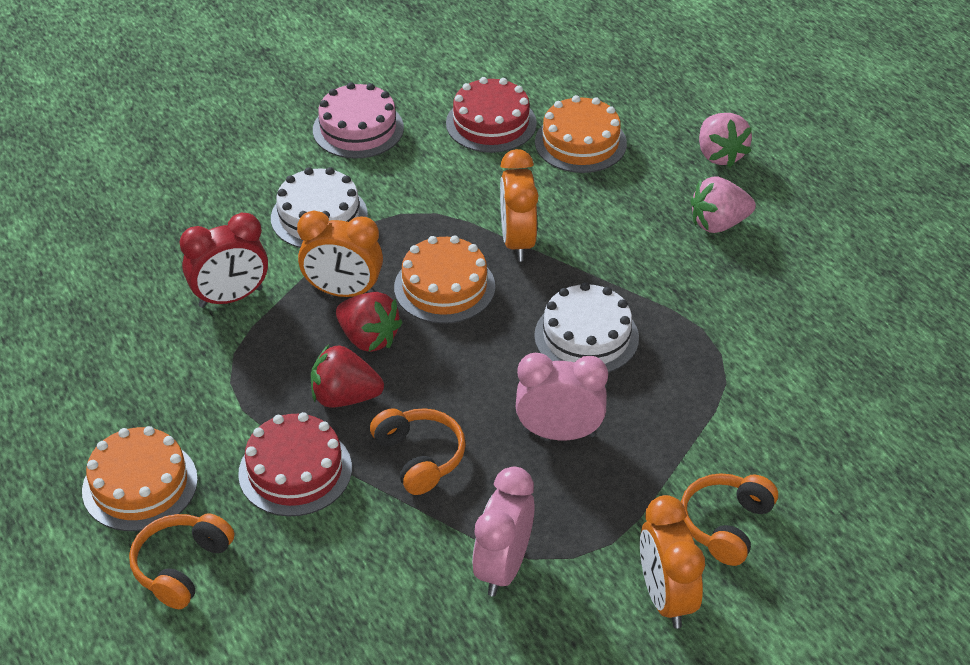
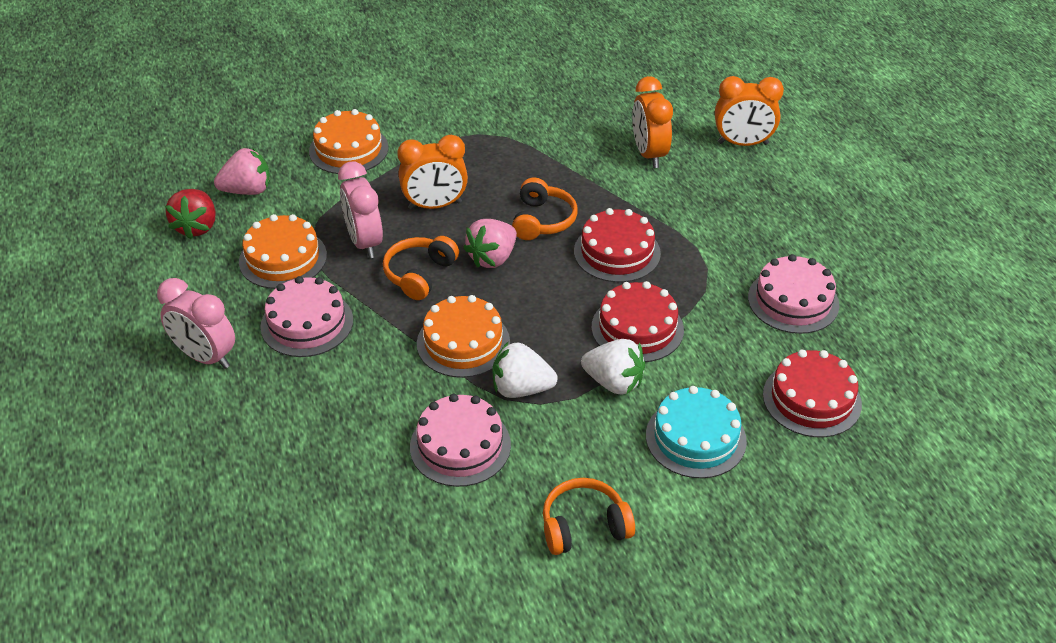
pink cake: 1 -> 3
red cake: 2 -> 3
red clock: 1 -> 0
red strawberry: 2 -> 1
turquoise cake: 0 -> 1
white cake: 2 -> 0
white strawberry: 0 -> 2

